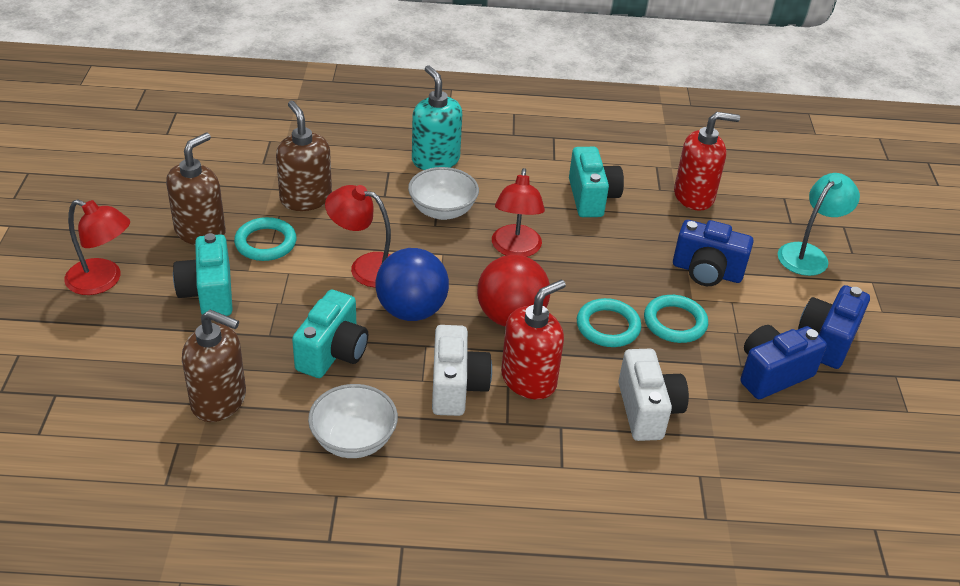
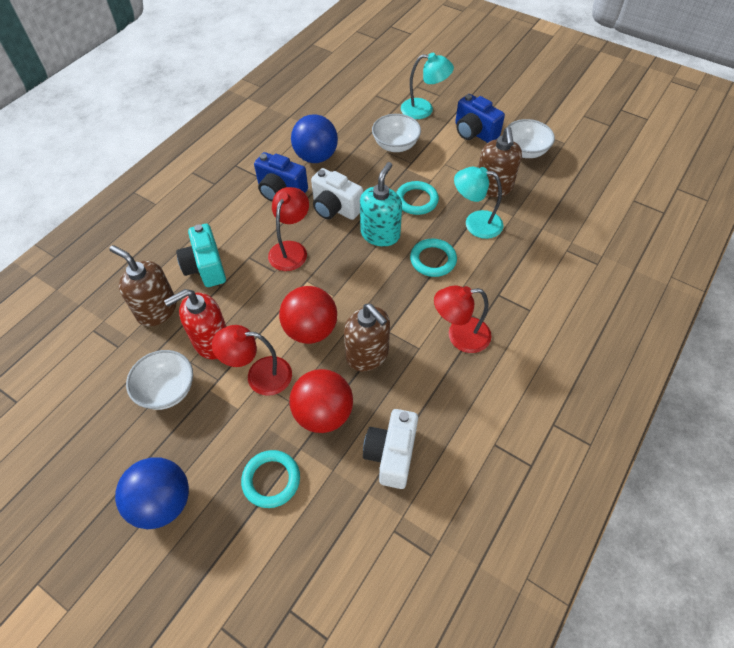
blue ball: 1 -> 2
blue camera: 3 -> 2
red ball: 1 -> 2
red soap dispenser: 2 -> 1
turquoise camera: 3 -> 1
turquoise lamp: 1 -> 2
white bowl: 2 -> 3

